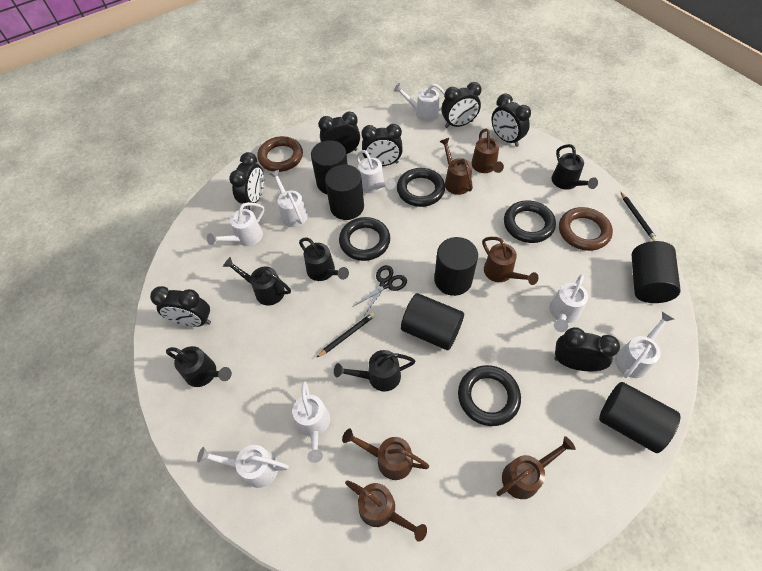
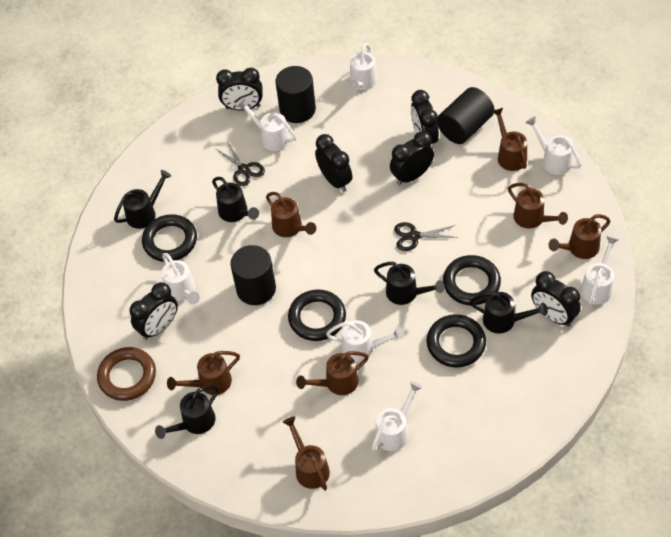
black clock: 7 -> 6
black cylinder: 6 -> 3
black pencil: 2 -> 0
black scissors: 1 -> 2
brown ring: 2 -> 1
brown watering can: 6 -> 7
white watering can: 8 -> 7

